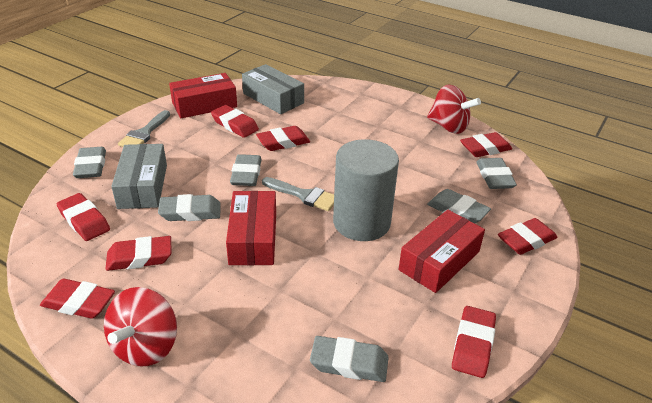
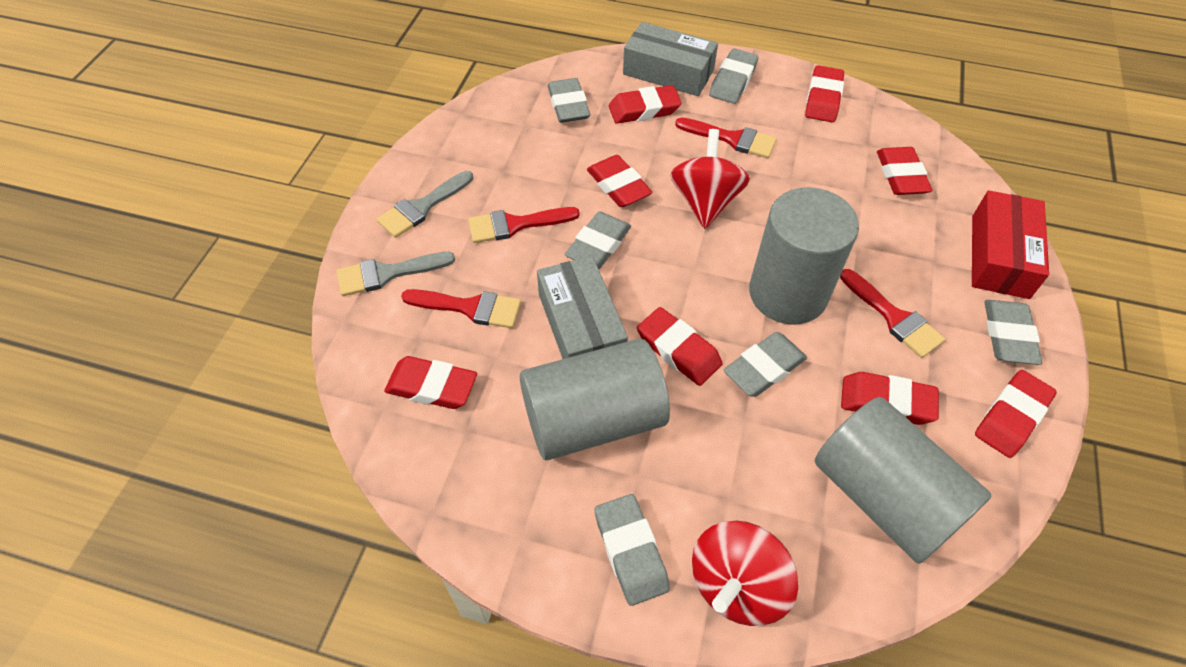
grey cylinder: 1 -> 3
red box: 3 -> 1
red brush: 0 -> 4

